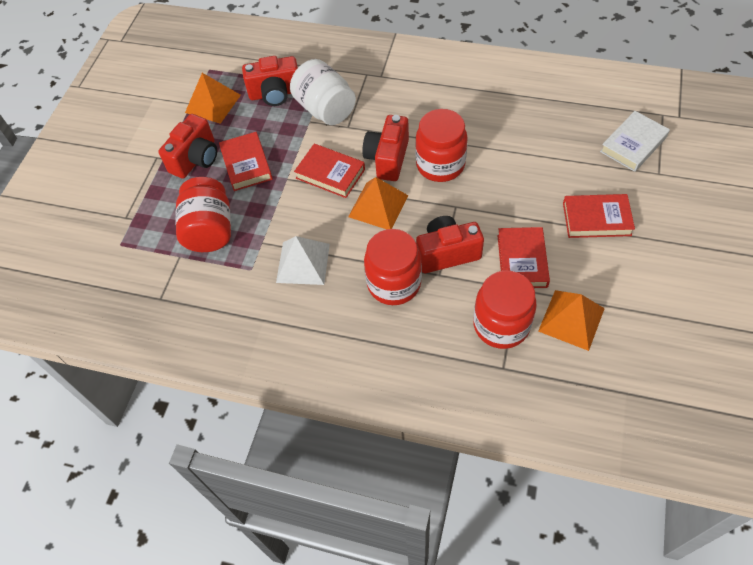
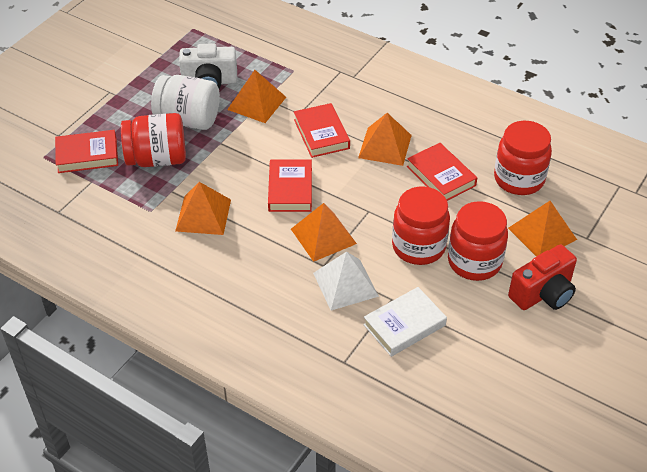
orange pyramid: 3 -> 5
red camera: 4 -> 1
white camera: 0 -> 1

